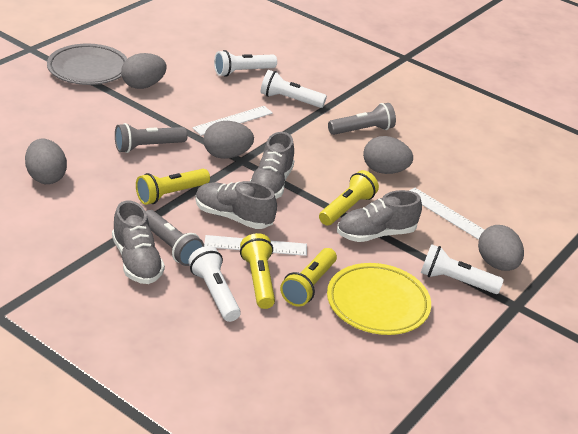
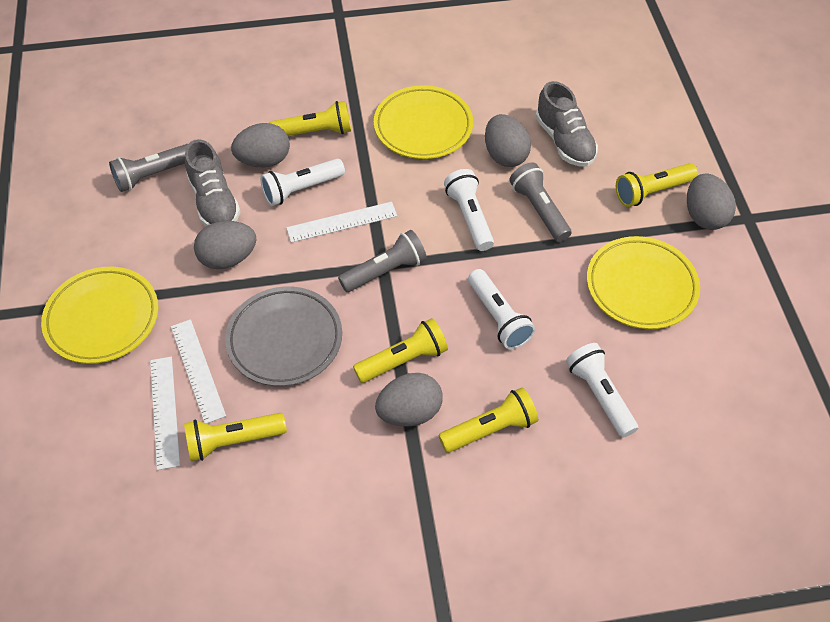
grey shoe: 4 -> 2
yellow flashlight: 4 -> 5
yellow plate: 1 -> 3

